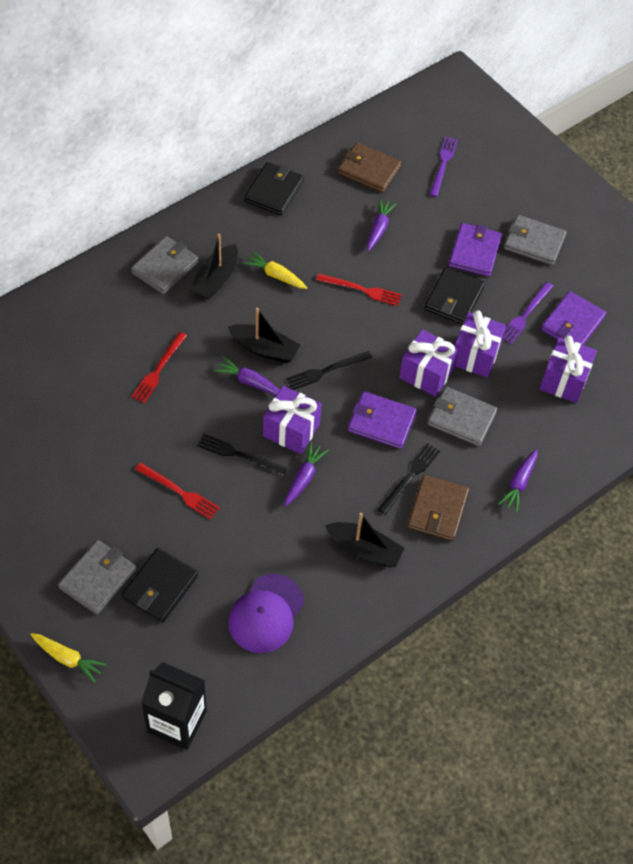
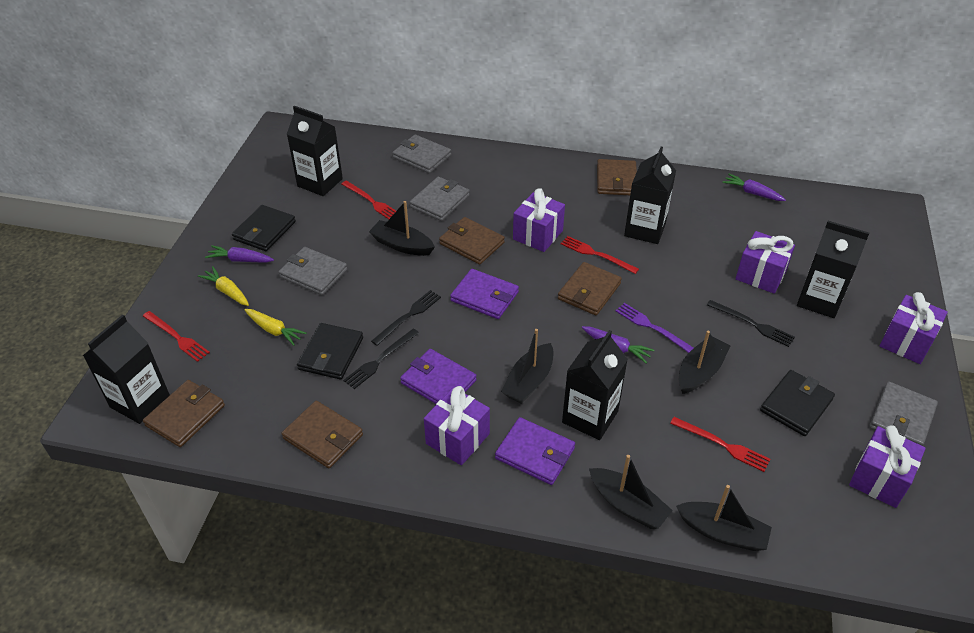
black boat: 3 -> 5
black carton: 1 -> 5
brown wallet: 2 -> 5
purple cap: 1 -> 0
purple carrot: 4 -> 3
purple fork: 2 -> 1
purple gift: 4 -> 5
red fork: 3 -> 4

